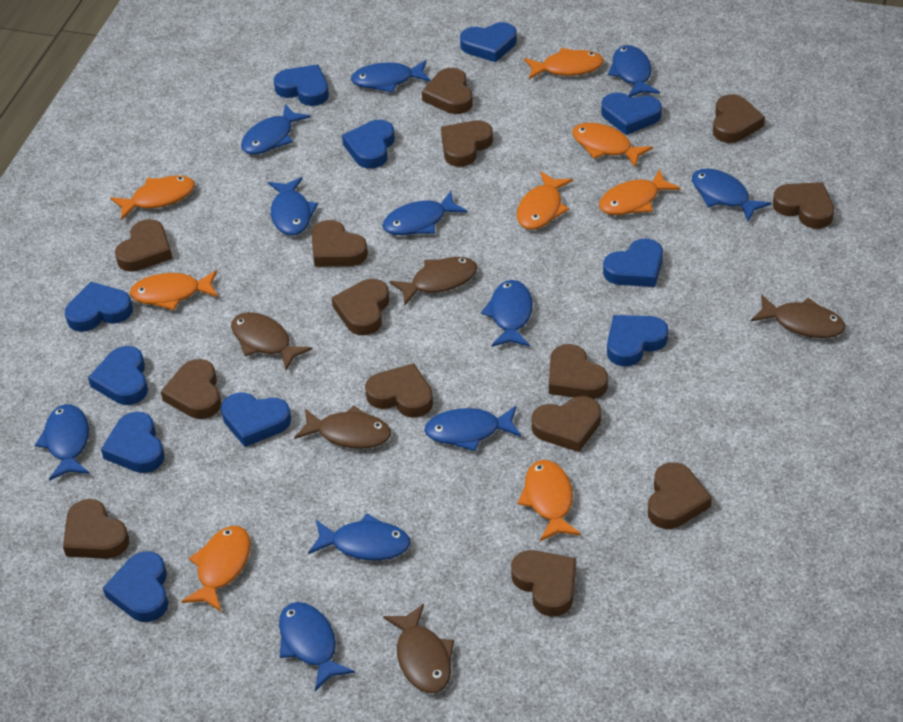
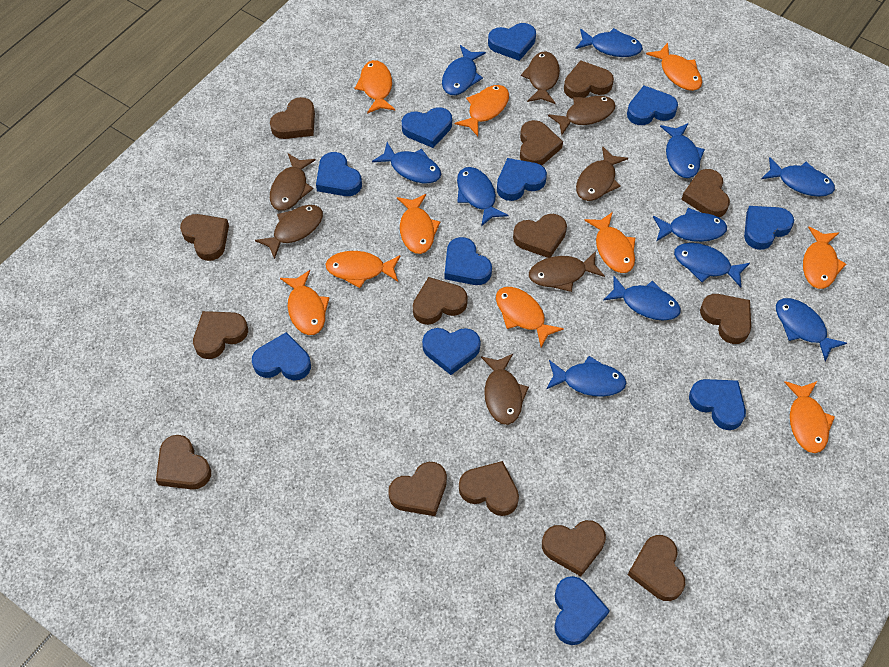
brown fish: 5 -> 7
orange fish: 8 -> 10

